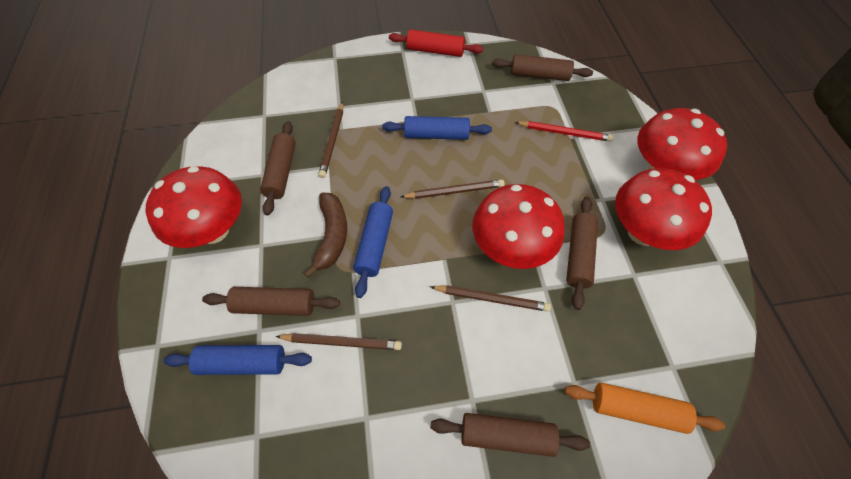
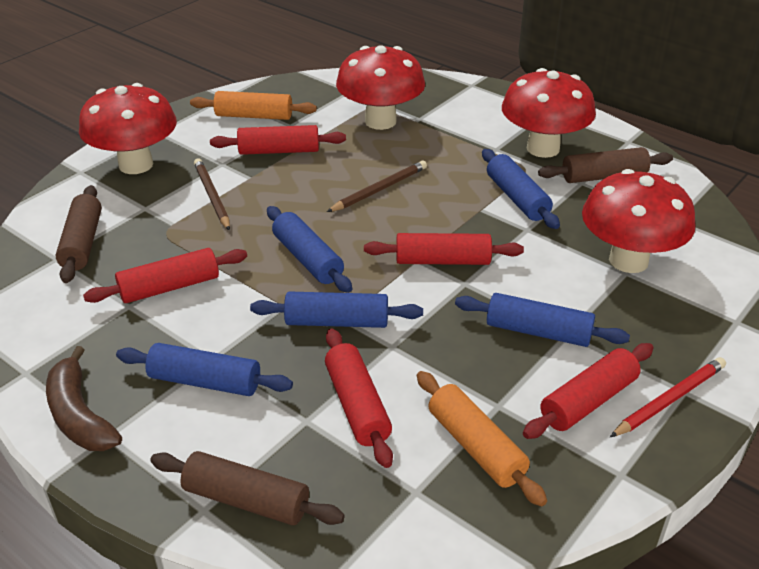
blue rolling pin: 3 -> 5
brown pencil: 4 -> 2
brown rolling pin: 5 -> 3
orange rolling pin: 1 -> 2
red rolling pin: 1 -> 5

